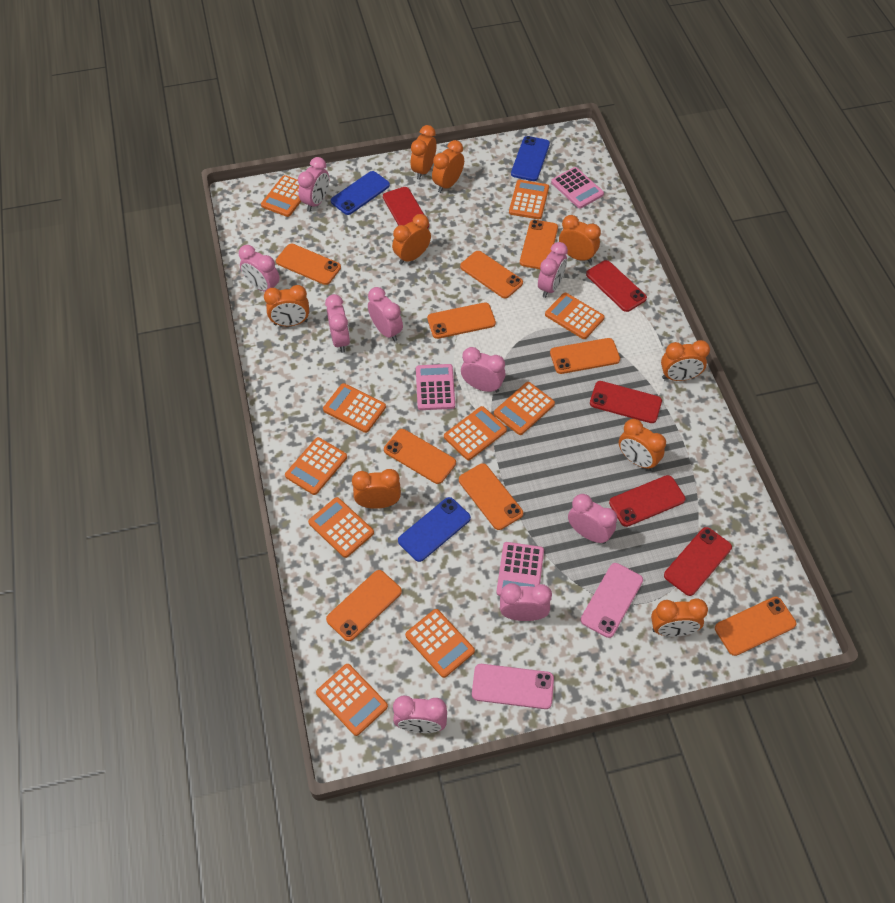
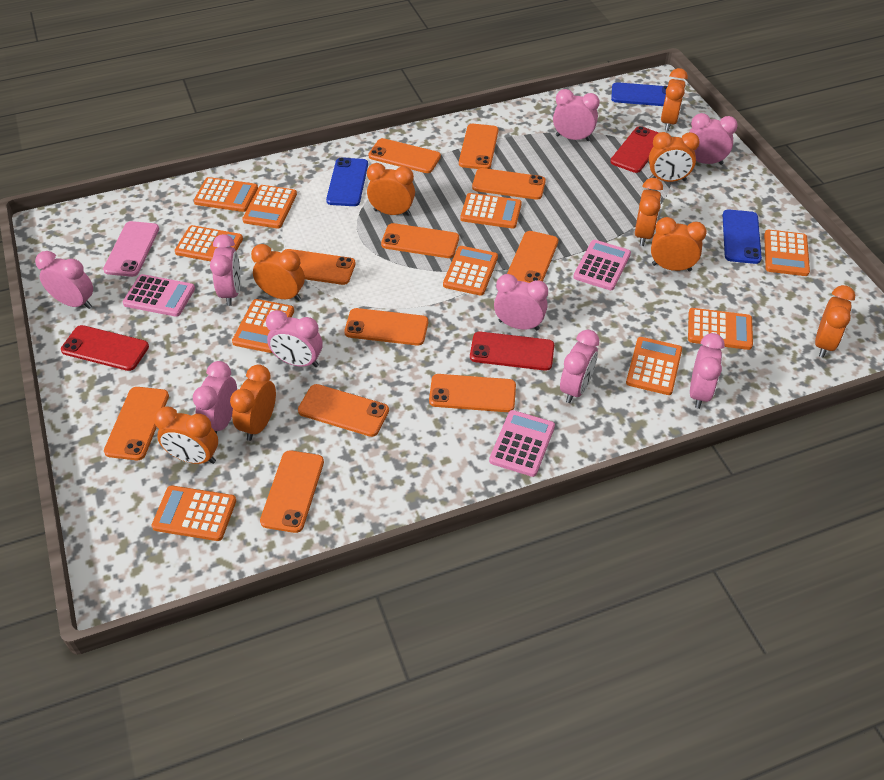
orange phone: 9 -> 11
pink phone: 2 -> 1
red phone: 5 -> 3

